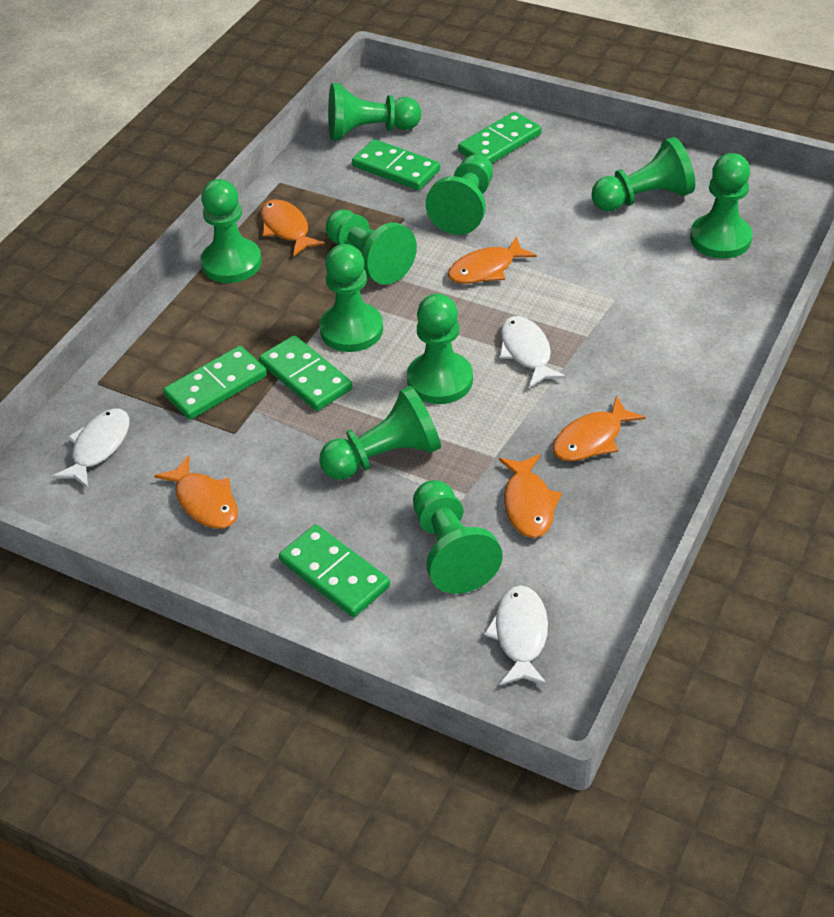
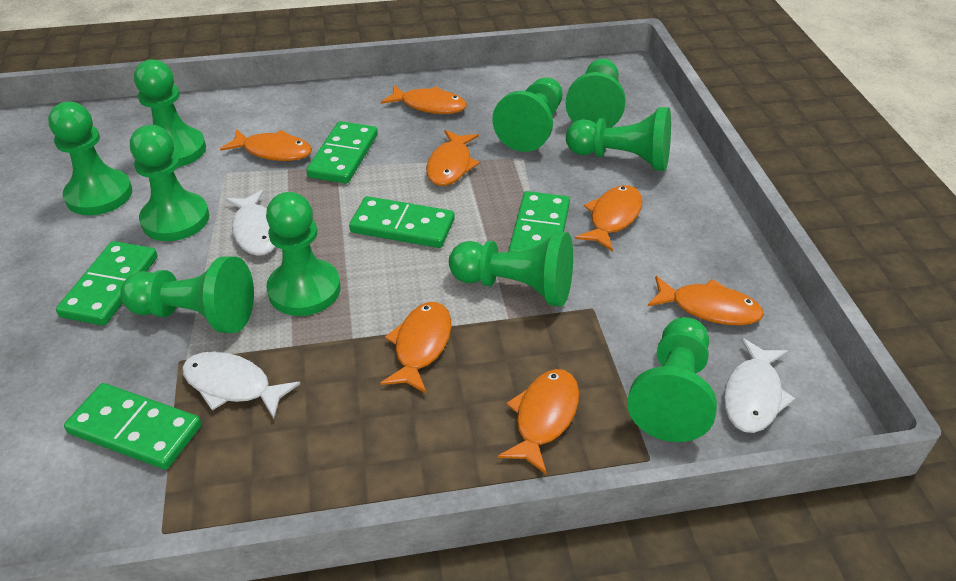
orange fish: 5 -> 7

